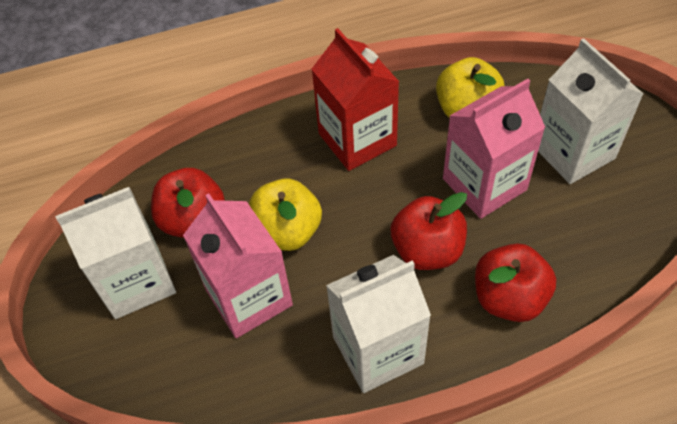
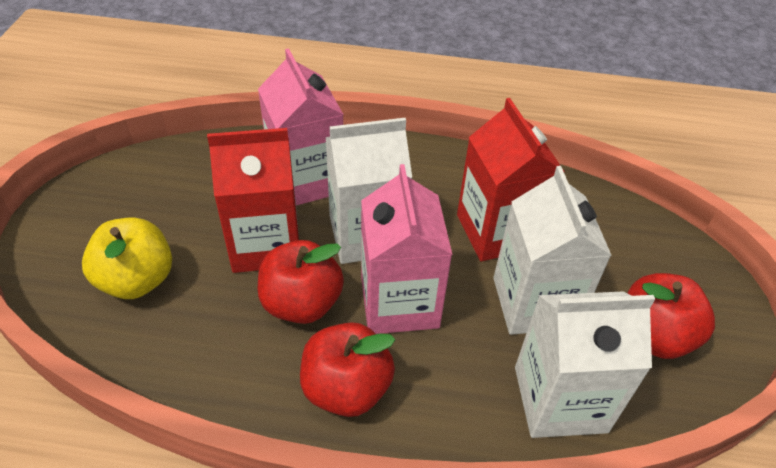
red carton: 1 -> 2
yellow apple: 2 -> 1

